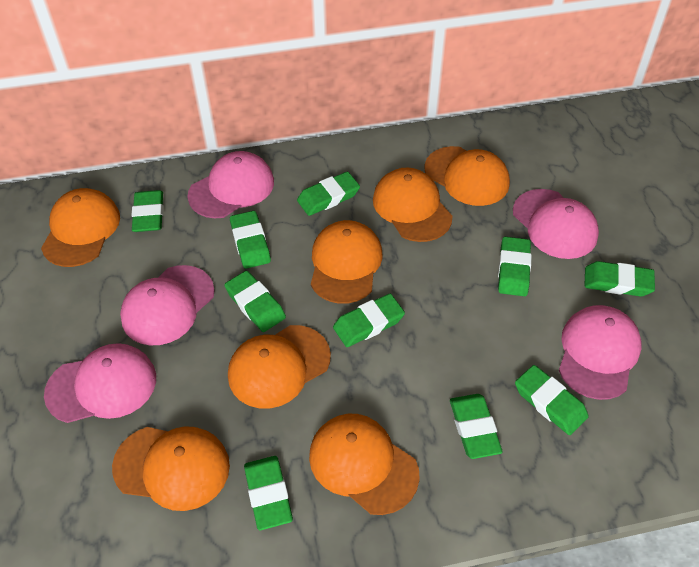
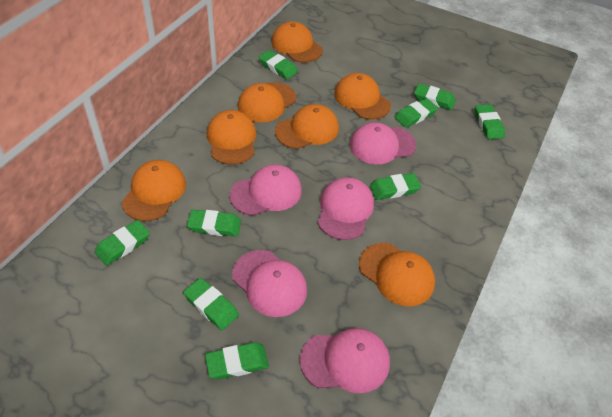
green eraser: 10 -> 9

